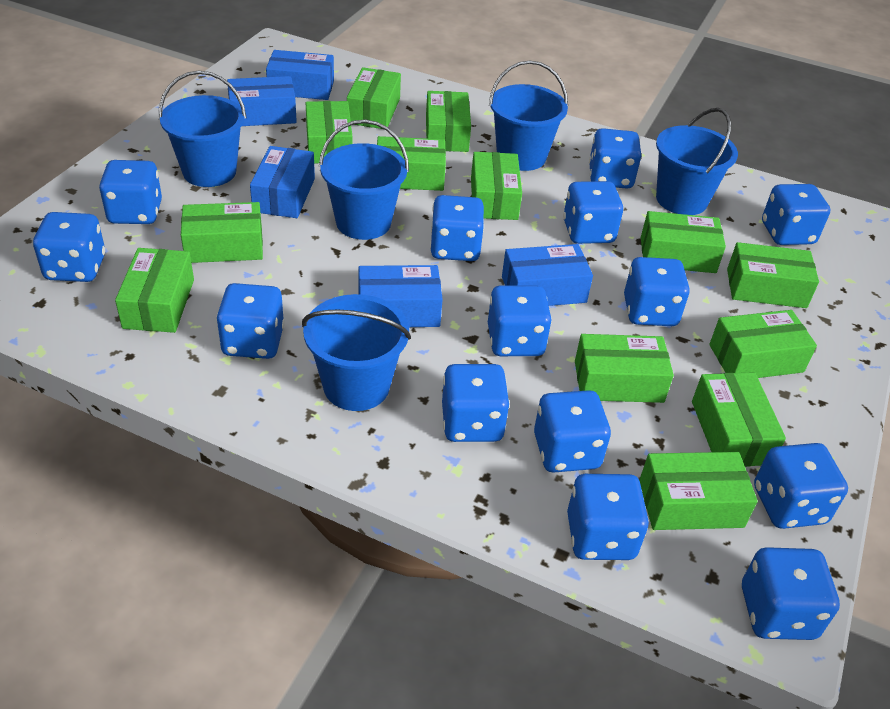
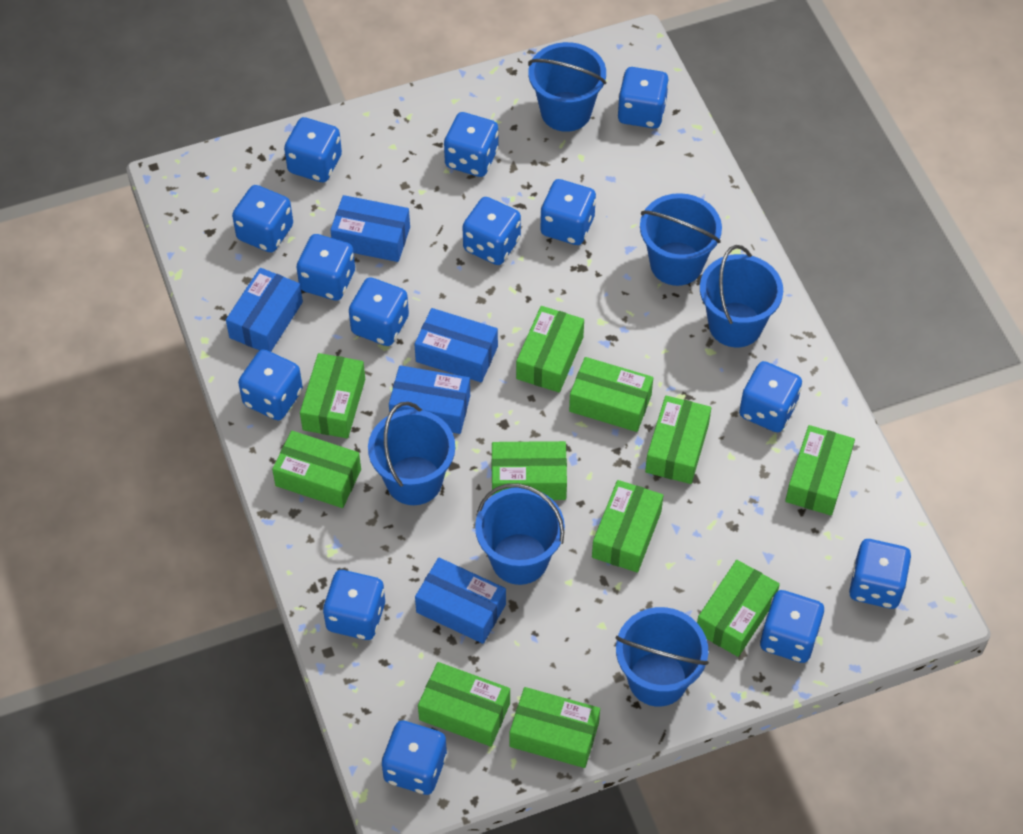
blue bucket: 5 -> 6
green box: 13 -> 11

